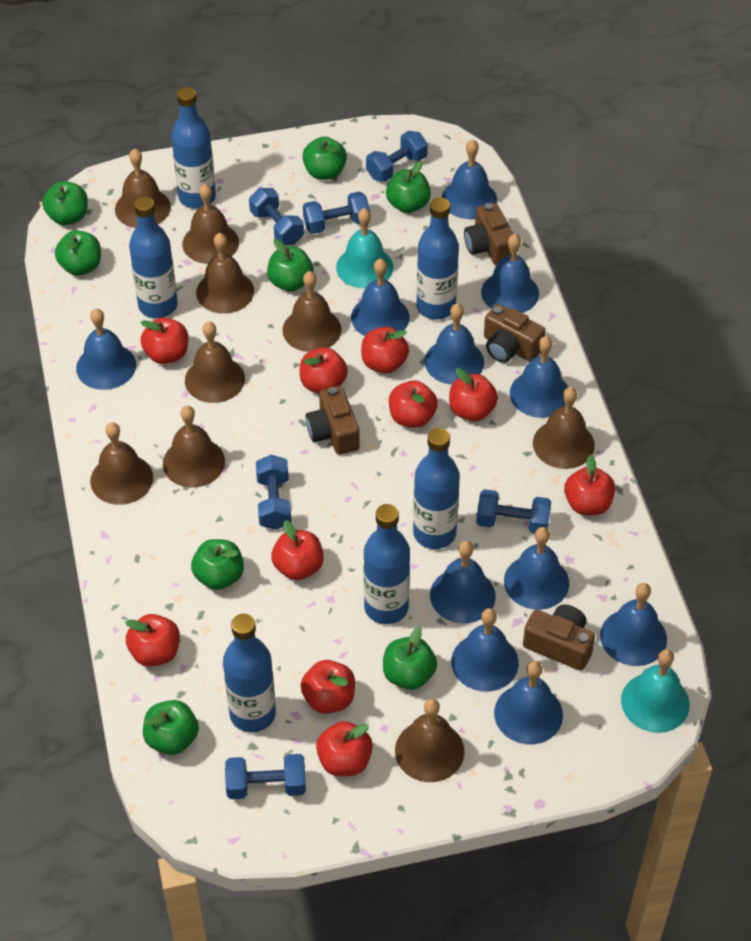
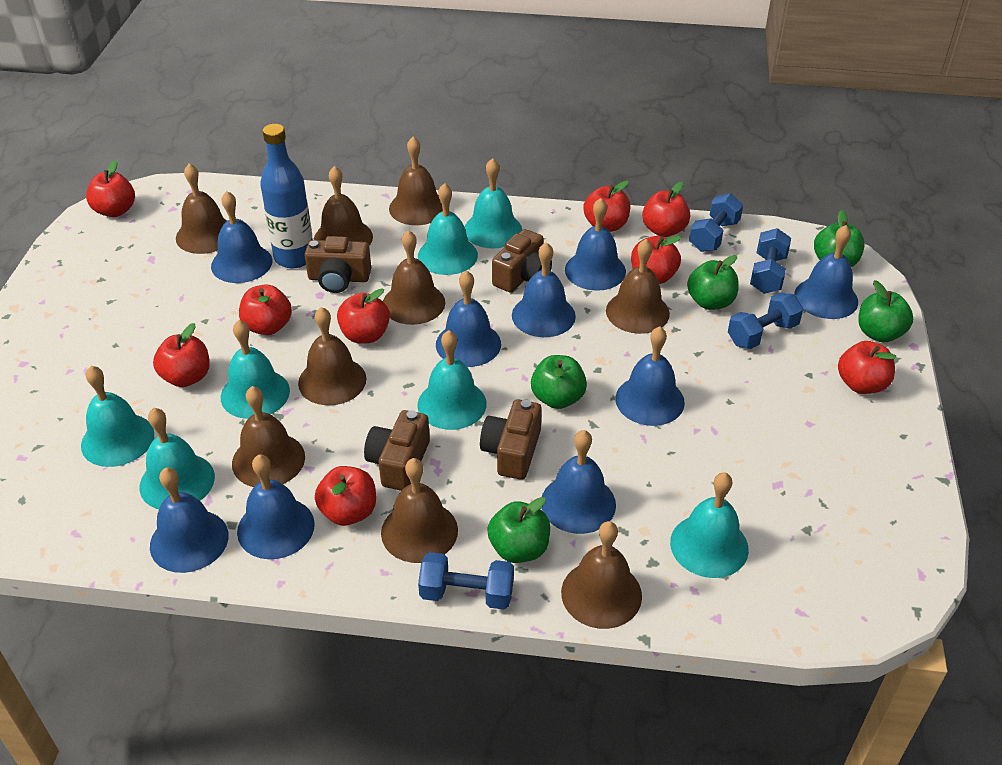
blue bell: 11 -> 9
blue bottle: 6 -> 1
blue dumbbell: 6 -> 4
green apple: 8 -> 5
red apple: 10 -> 9
turquoise bell: 2 -> 7

